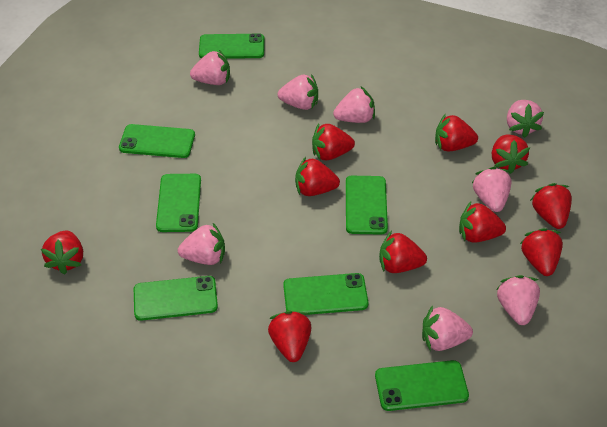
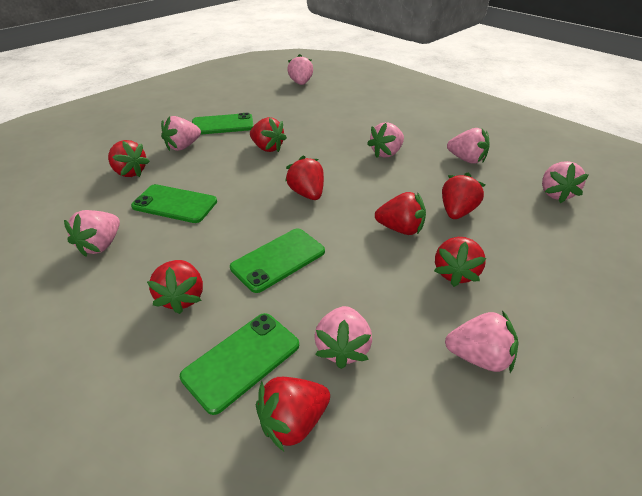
green phone: 7 -> 4
red strawberry: 10 -> 8

